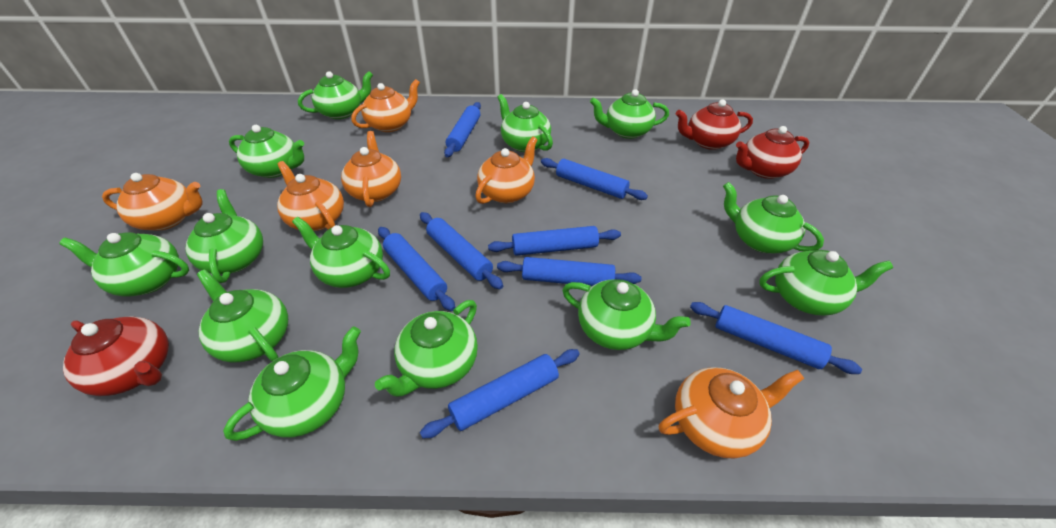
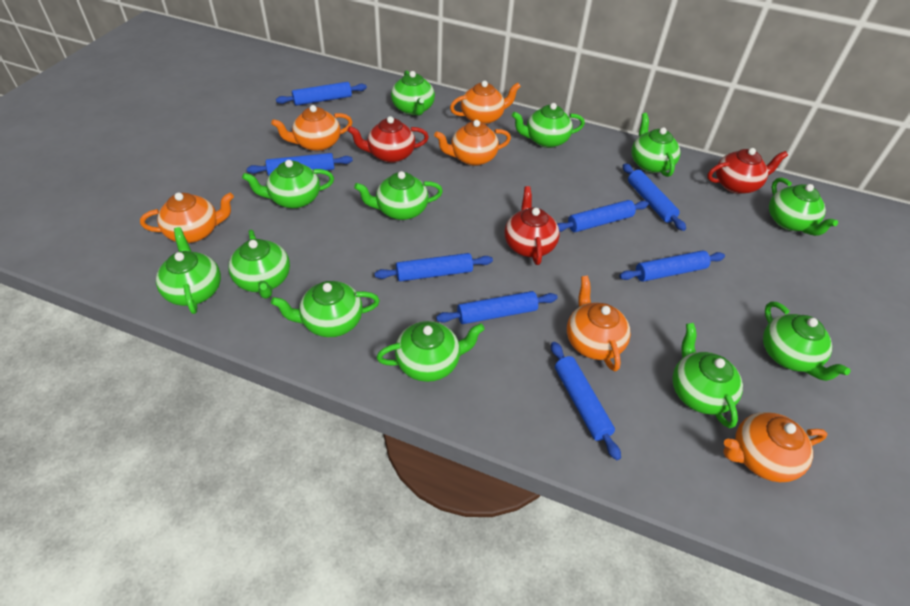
green teapot: 13 -> 12

